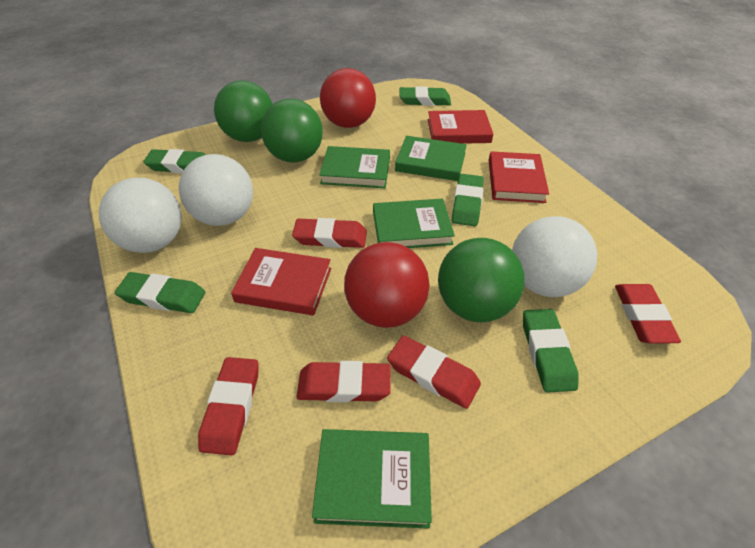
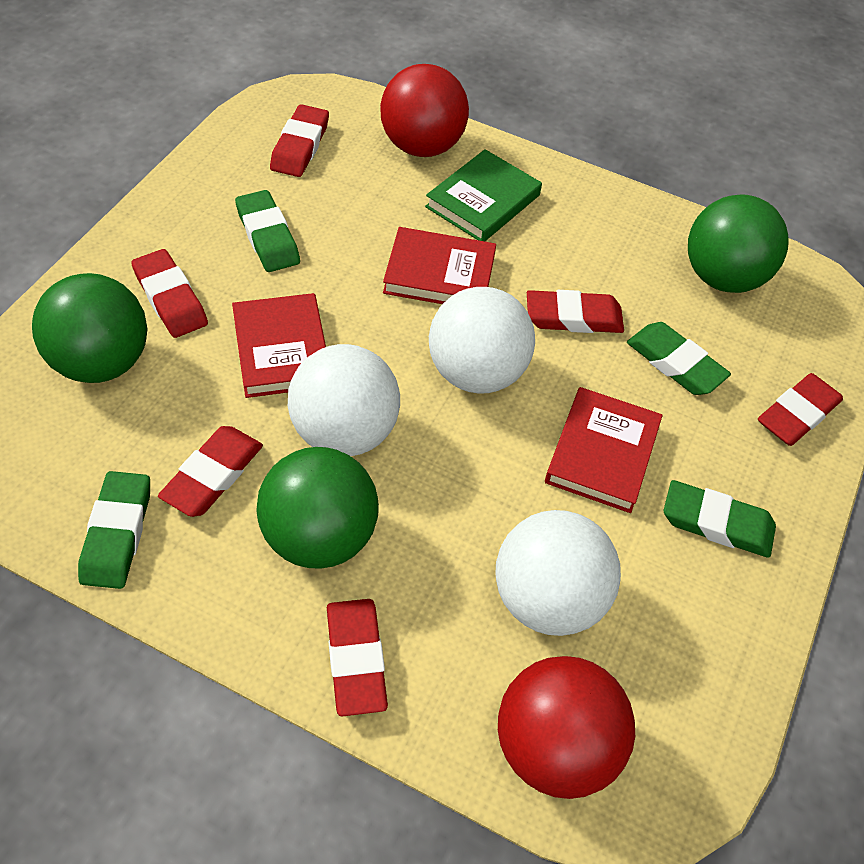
green book: 4 -> 1
green eraser: 5 -> 4
red eraser: 5 -> 6

